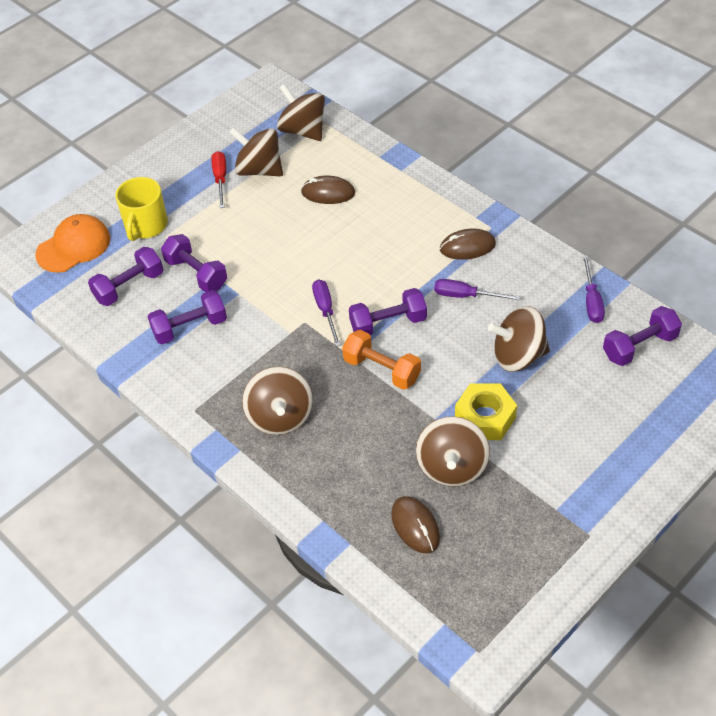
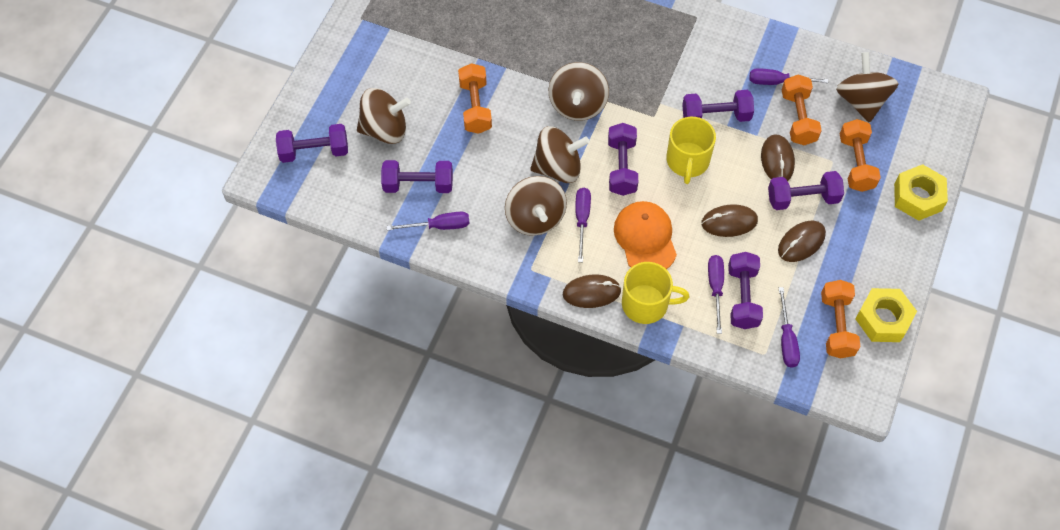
brown mouse: 3 -> 4
orange dumbbell: 1 -> 4
purple dumbbell: 5 -> 6
purple screwdriver: 3 -> 5
red screwdriver: 1 -> 0
yellow mug: 1 -> 2
yellow nut: 1 -> 2

